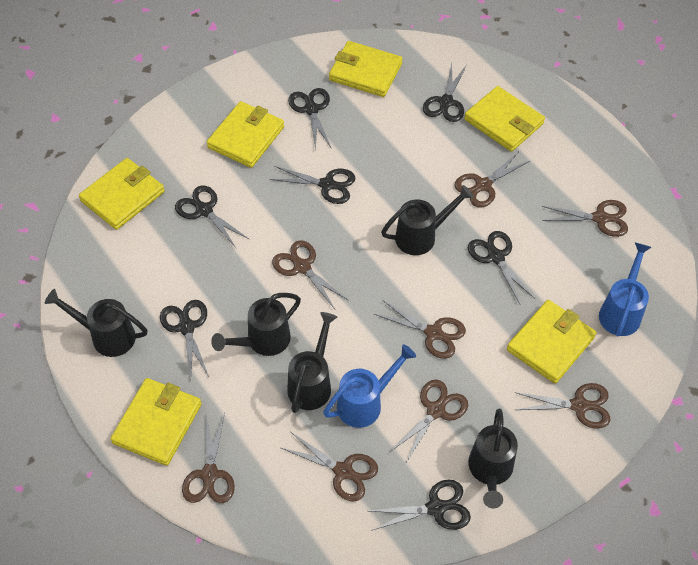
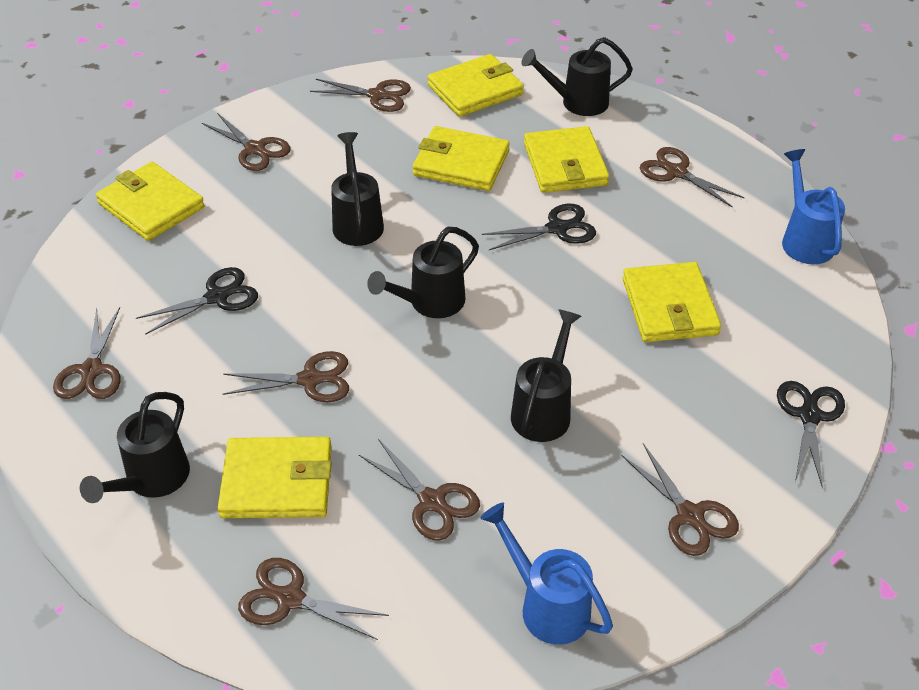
black scissors: 7 -> 3

